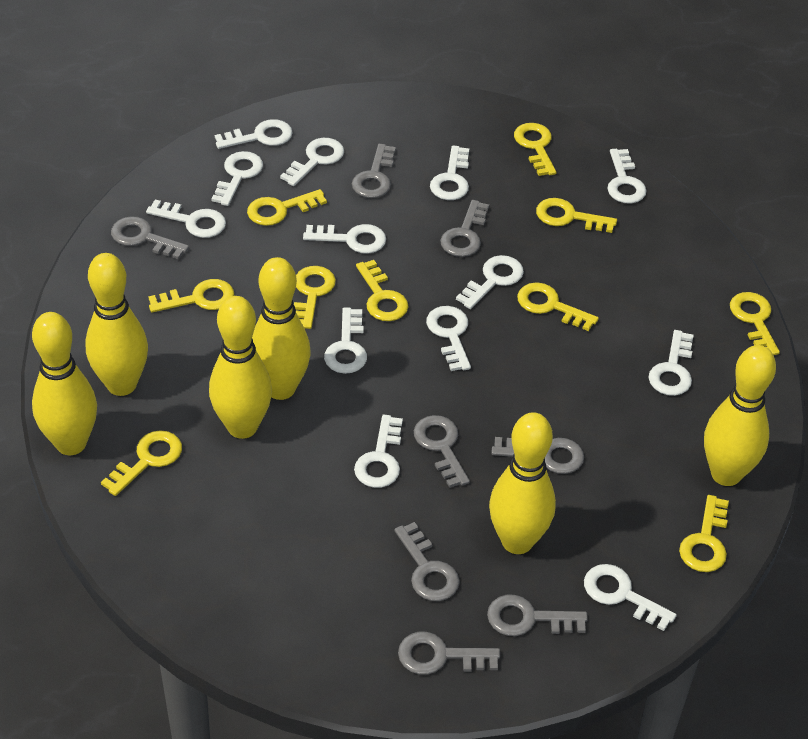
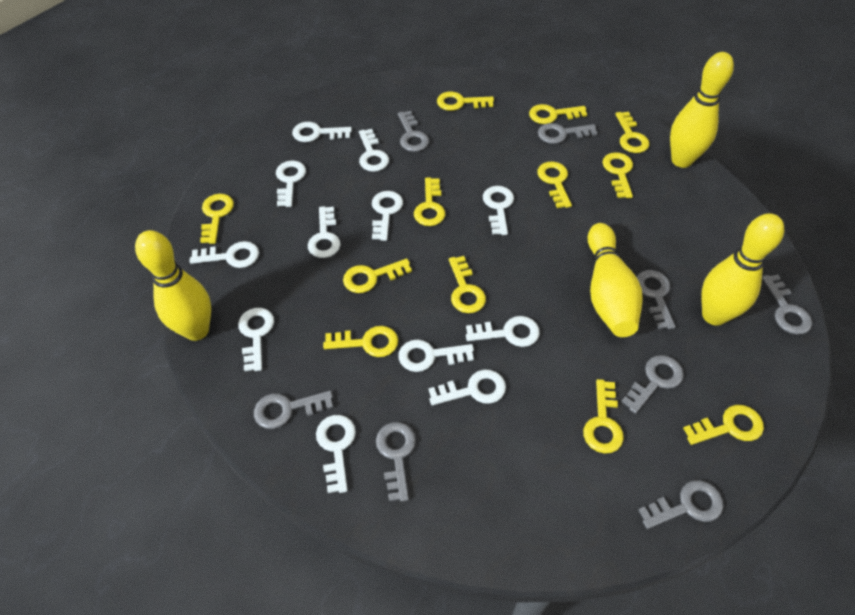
white key: 13 -> 12
yellow bowling pin: 6 -> 4
yellow key: 10 -> 12

